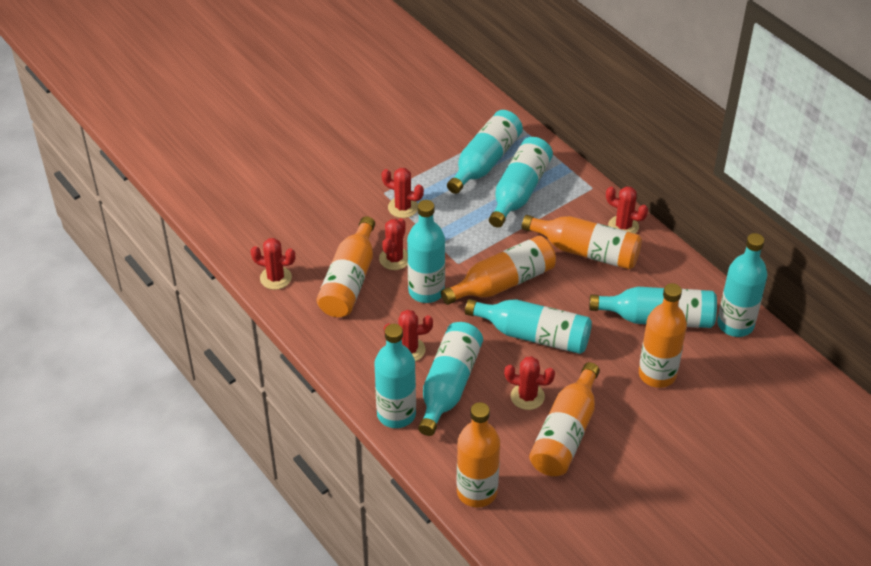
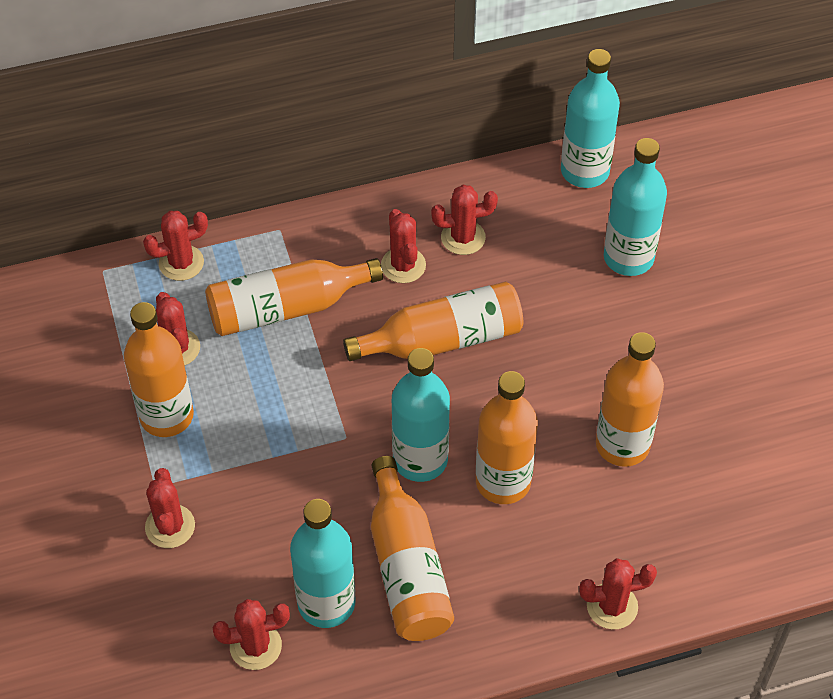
red cactus: 6 -> 7
turquoise bottle: 8 -> 4

